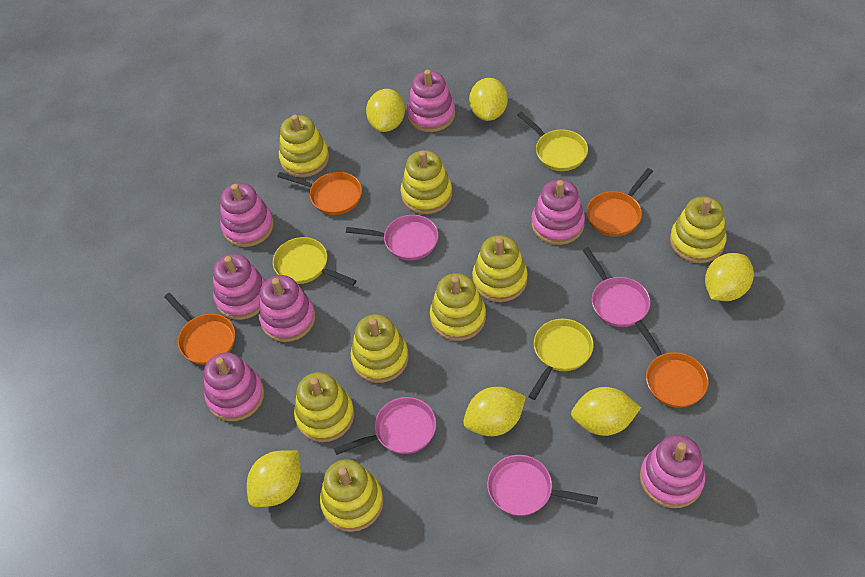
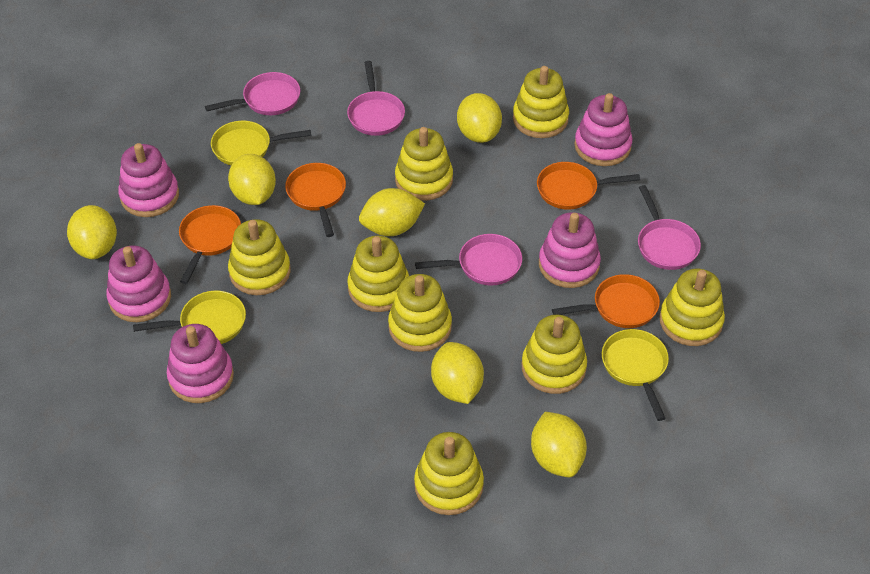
pink stacking toy: 7 -> 5

